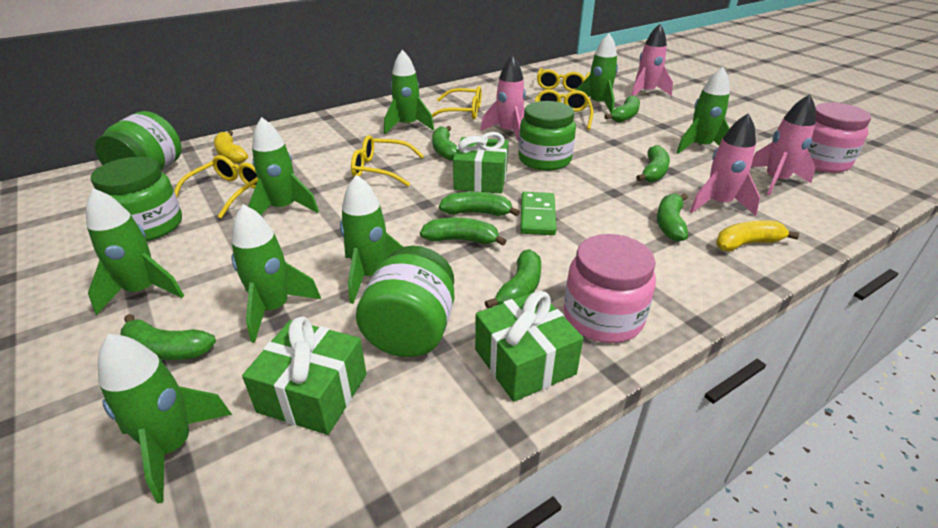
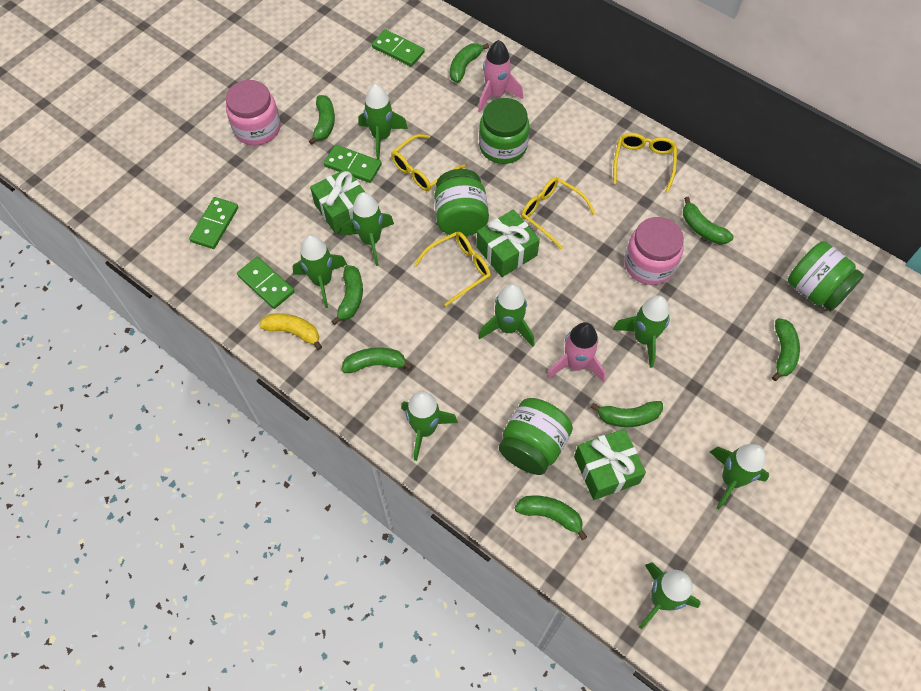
green domino: 1 -> 4
pink rocket: 4 -> 2
yellow banana: 2 -> 1
yellow glasses: 5 -> 4

